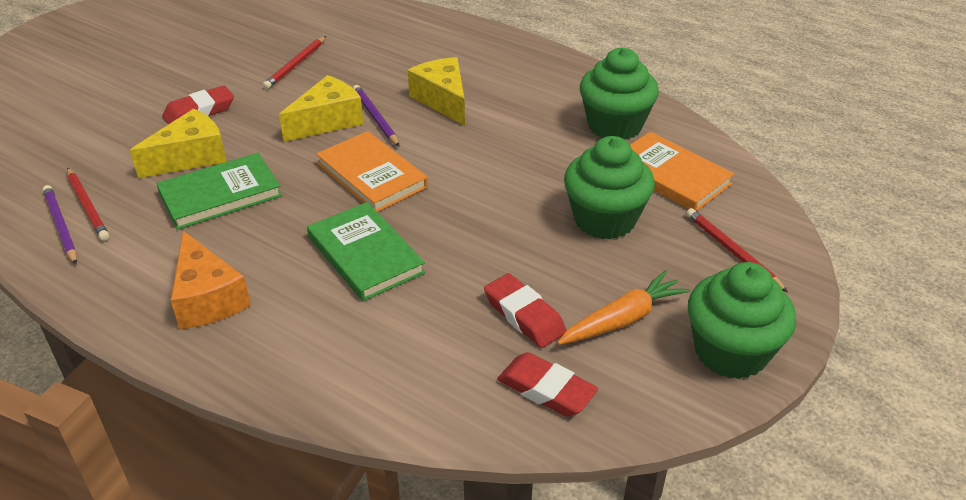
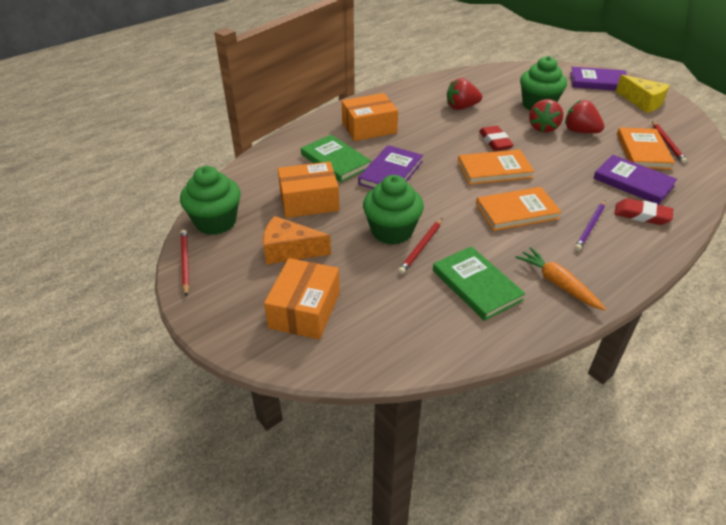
orange book: 2 -> 3
orange box: 0 -> 3
purple book: 0 -> 3
purple pencil: 2 -> 1
red eraser: 3 -> 2
red strawberry: 0 -> 3
yellow cheese: 3 -> 1

